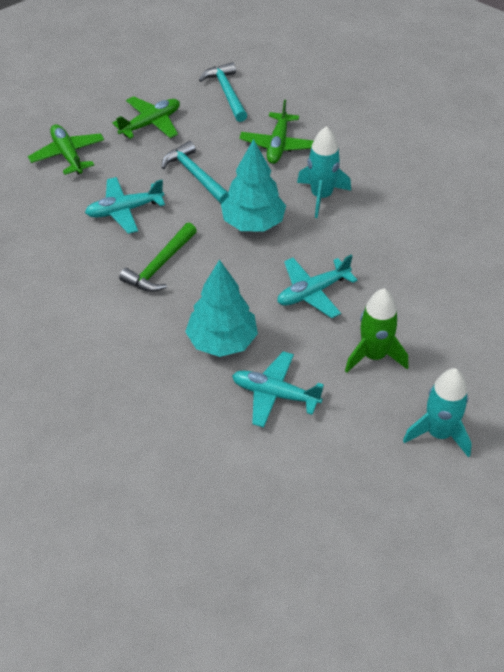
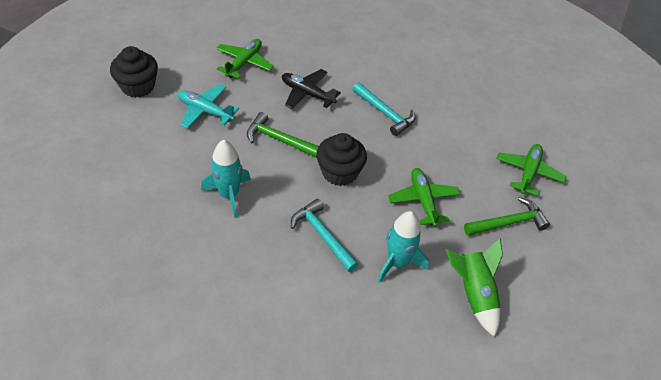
black cupcake: 0 -> 2
black plane: 0 -> 1
green hammer: 1 -> 2
turquoise plane: 3 -> 1
turquoise tree: 2 -> 0

